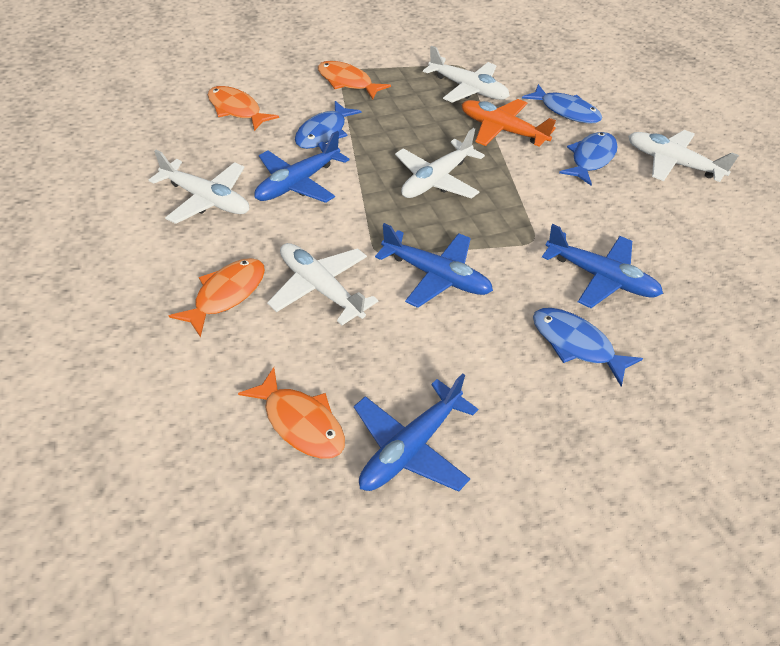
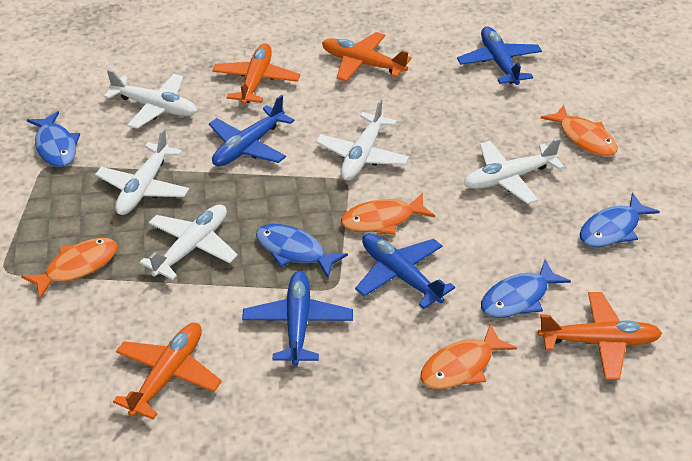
orange plane: 1 -> 4

